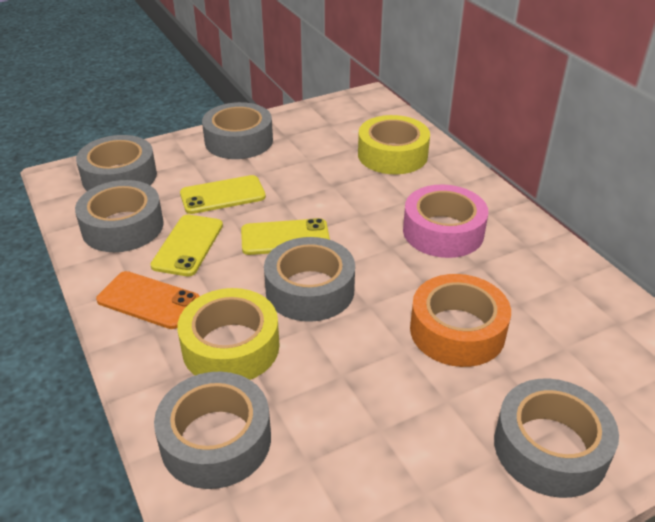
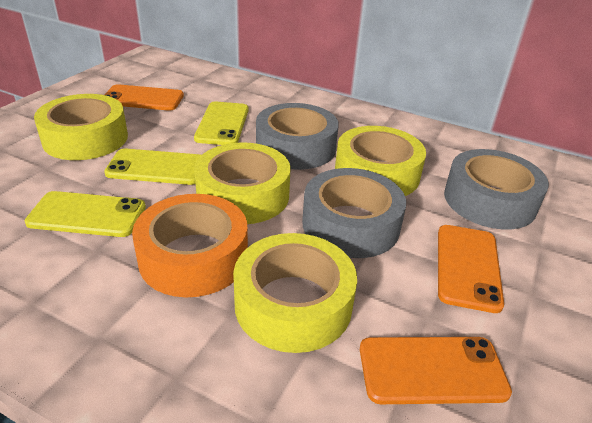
grey tape: 6 -> 3
orange phone: 1 -> 3
pink tape: 1 -> 0
yellow tape: 2 -> 4

